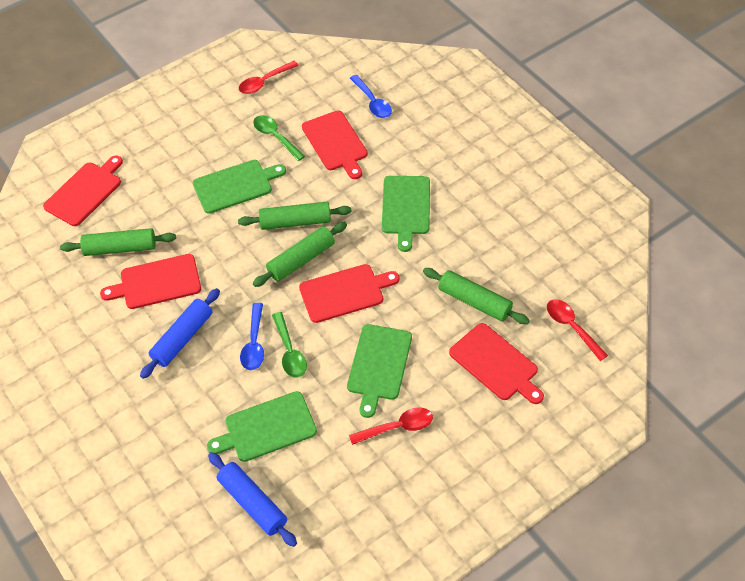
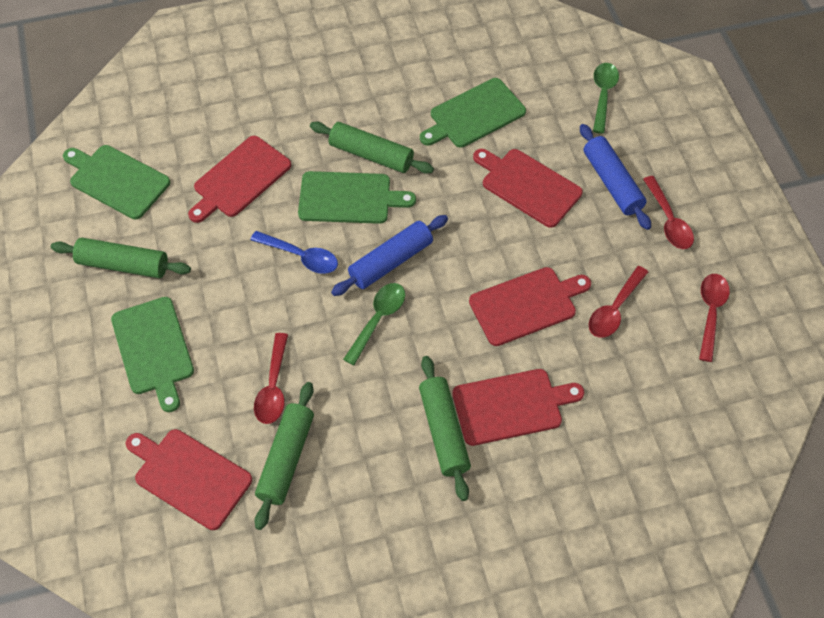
blue spoon: 2 -> 1
red spoon: 3 -> 4

